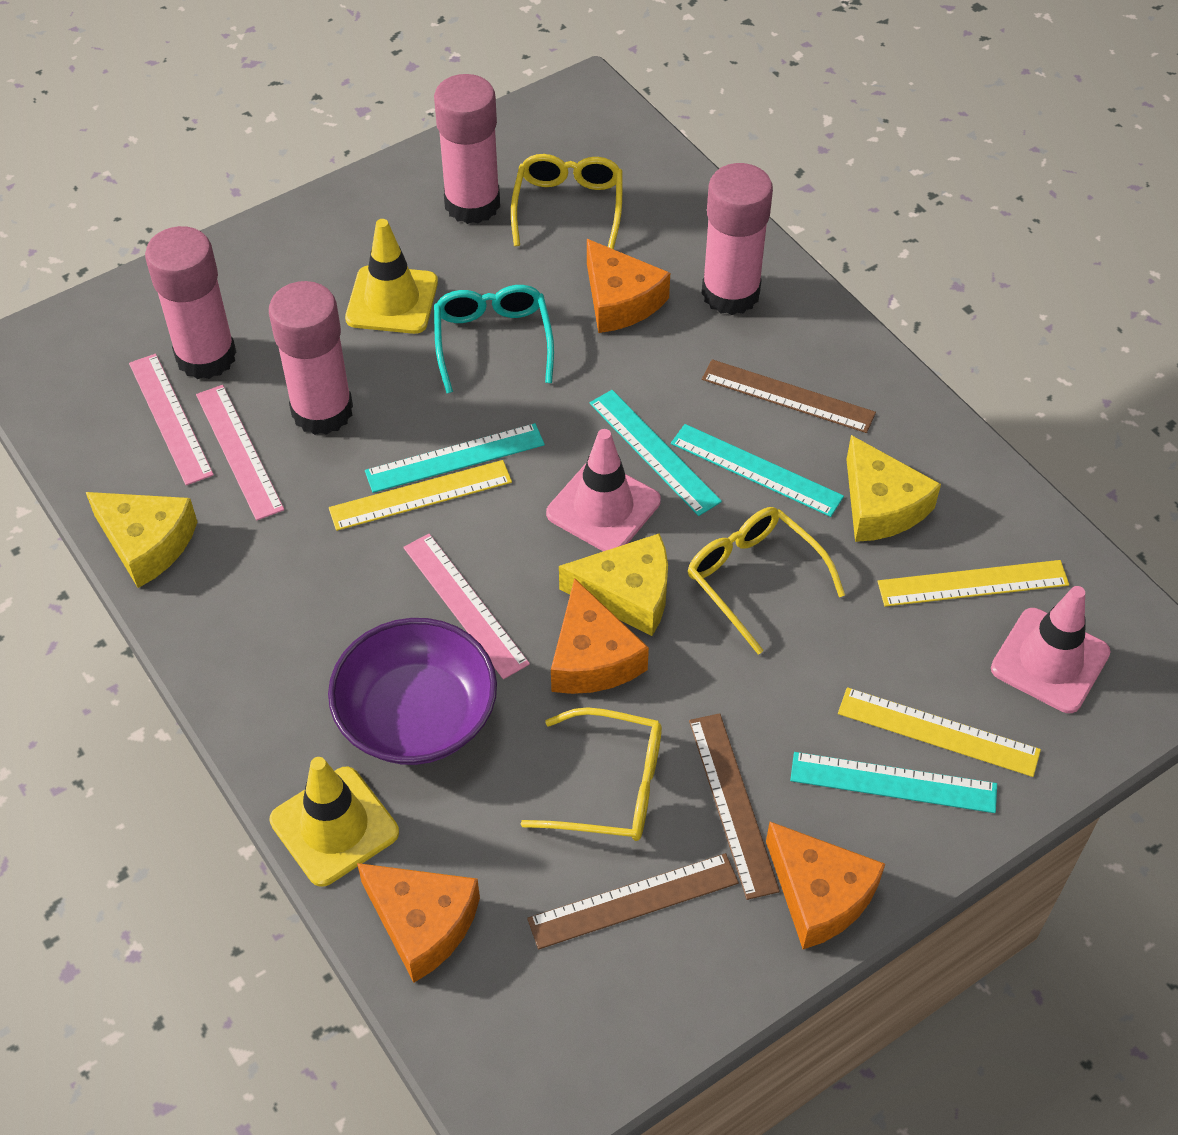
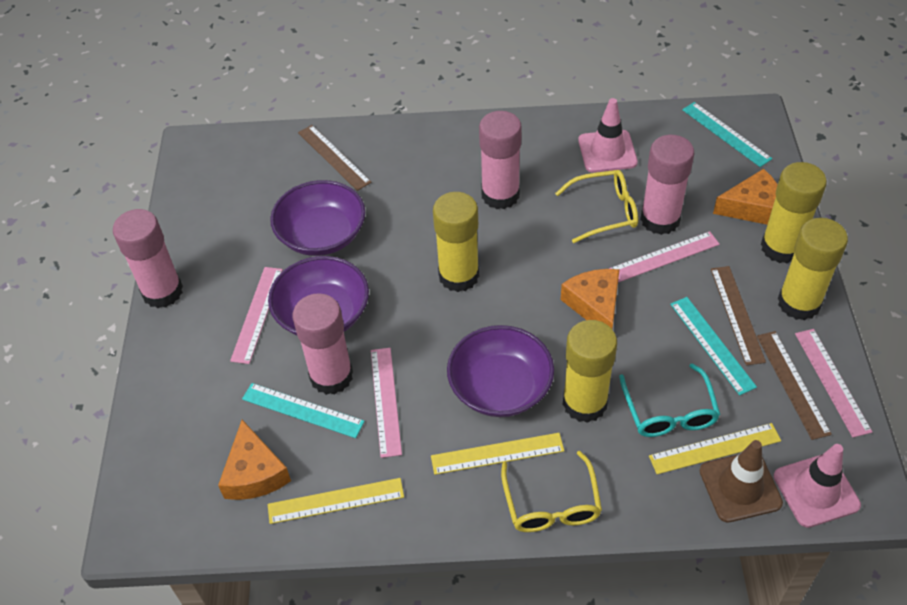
brown traffic cone: 0 -> 1
orange cheese: 4 -> 3
pink ruler: 3 -> 4
purple bowl: 1 -> 3
turquoise ruler: 4 -> 3
yellow cheese: 3 -> 0
yellow glasses: 3 -> 2
yellow glue stick: 0 -> 4
yellow traffic cone: 2 -> 0

